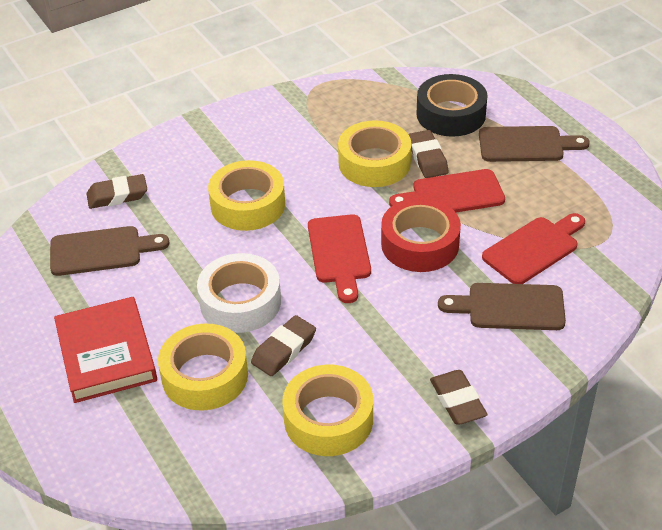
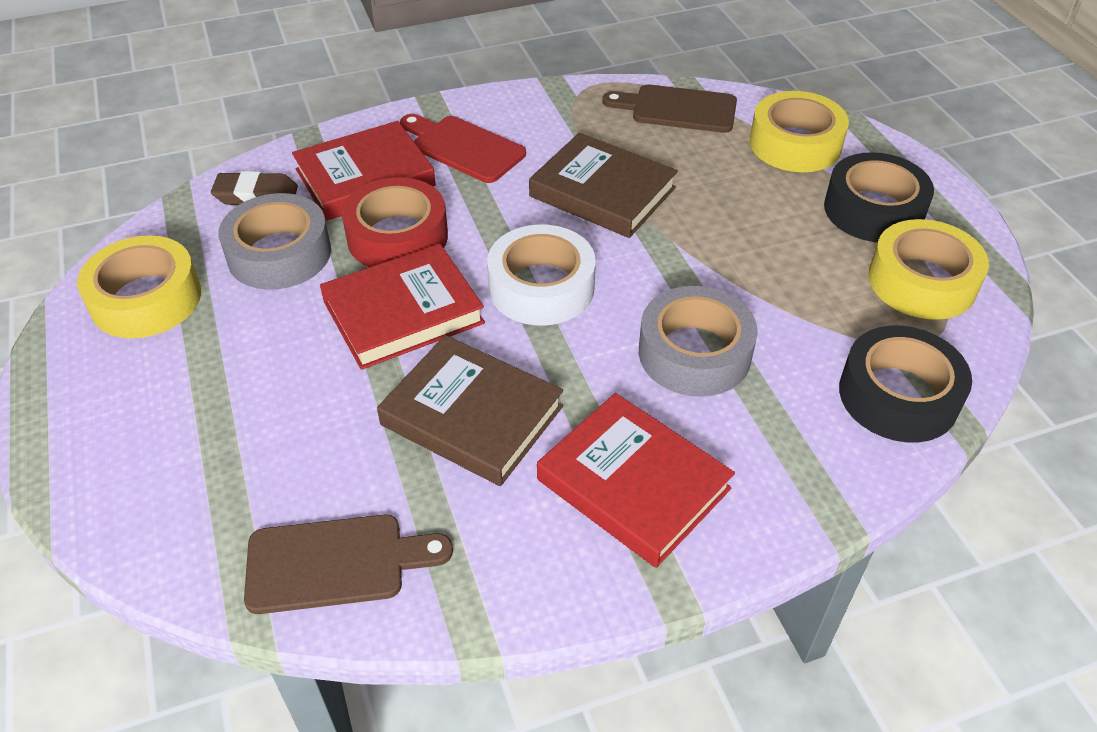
black tape: 1 -> 2
brown book: 0 -> 2
brown cutting board: 3 -> 2
brown eraser: 4 -> 1
grey tape: 0 -> 2
red book: 1 -> 3
red cutting board: 3 -> 1
yellow tape: 4 -> 3

